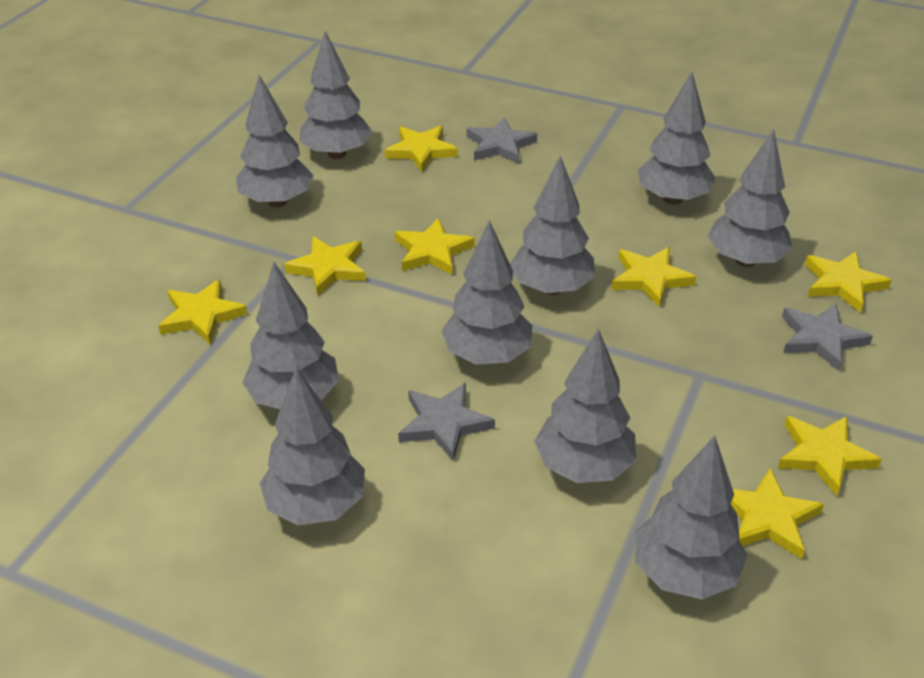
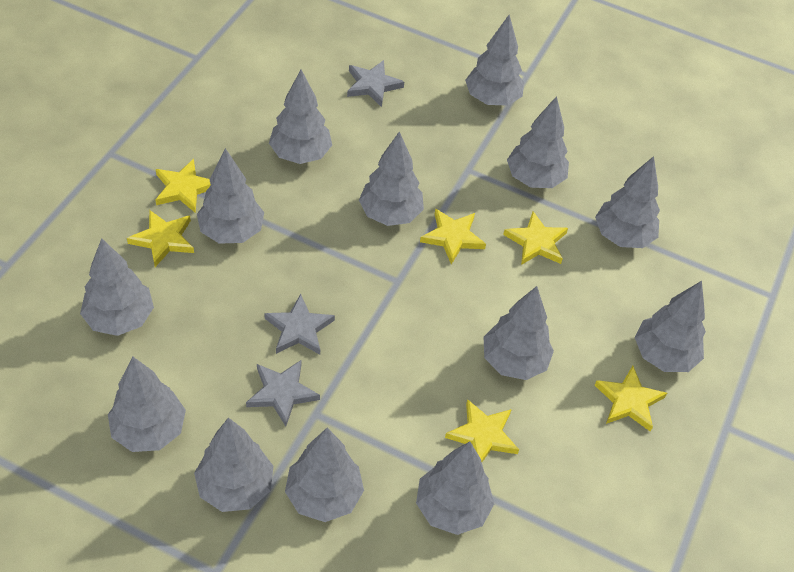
grey tree: 10 -> 13
yellow star: 8 -> 6

